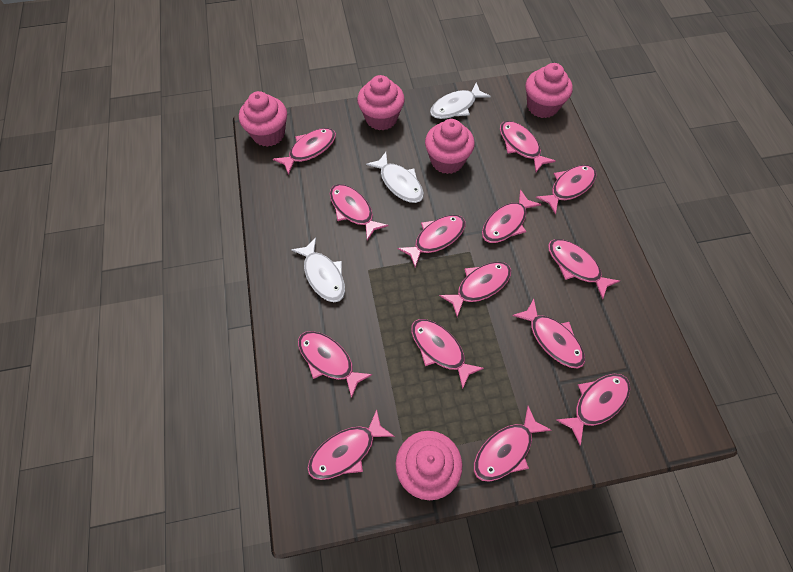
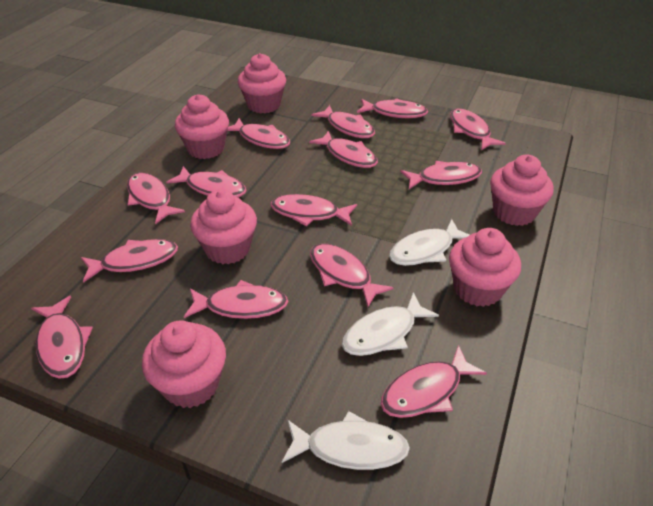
pink cupcake: 5 -> 6

